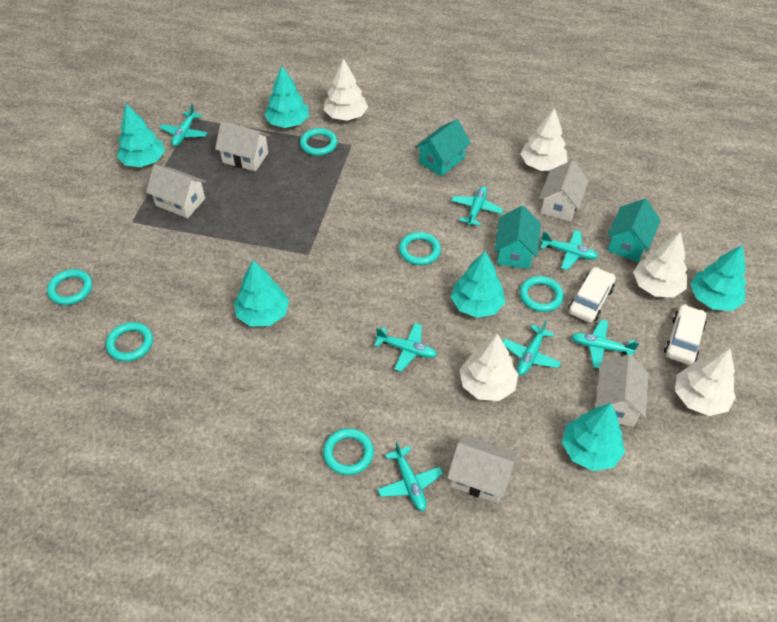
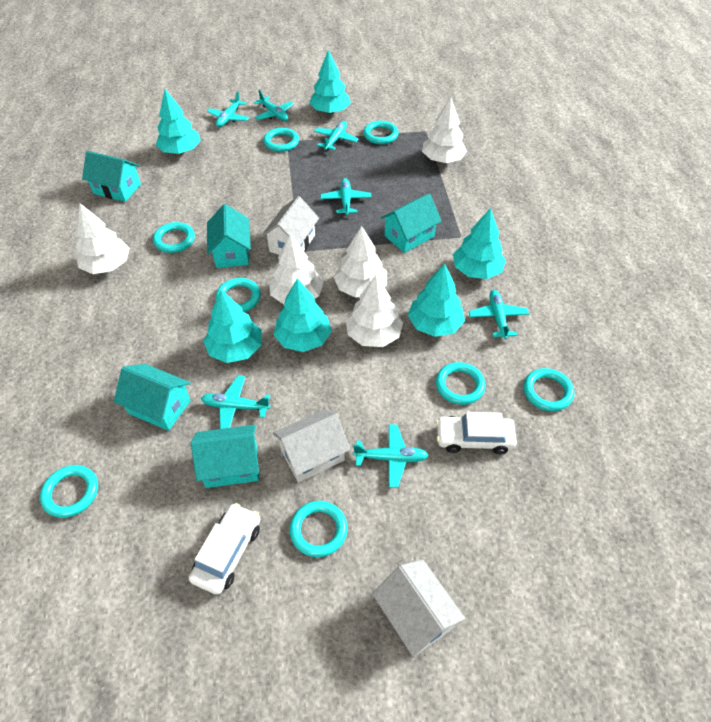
turquoise house: 3 -> 5
turquoise ring: 6 -> 8
white house: 5 -> 3

